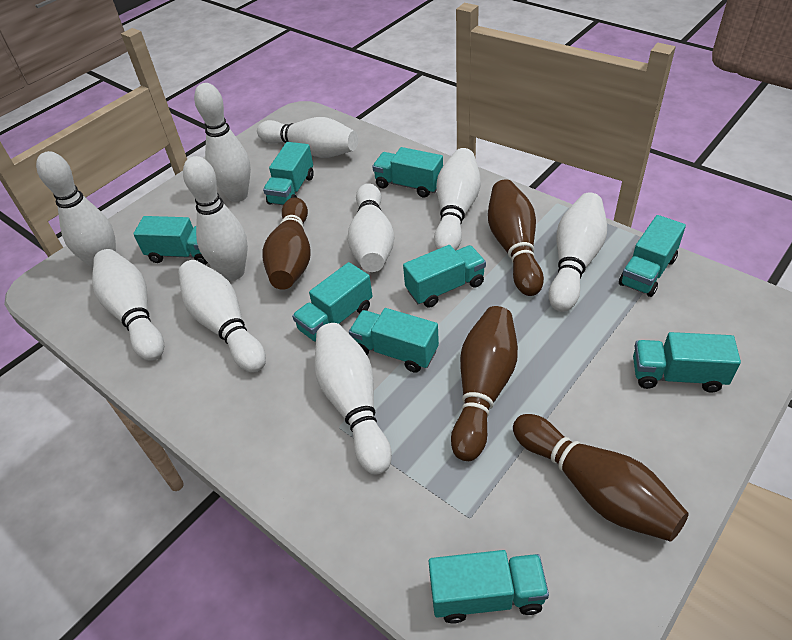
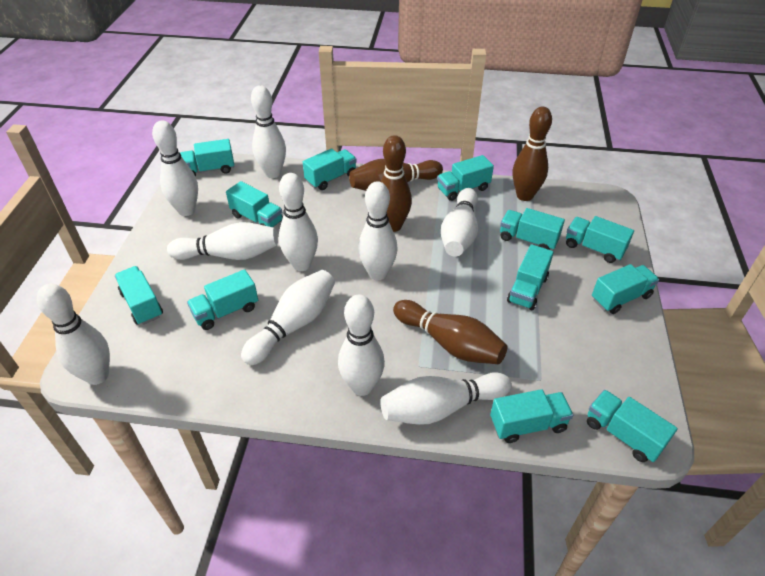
turquoise truck: 9 -> 12

